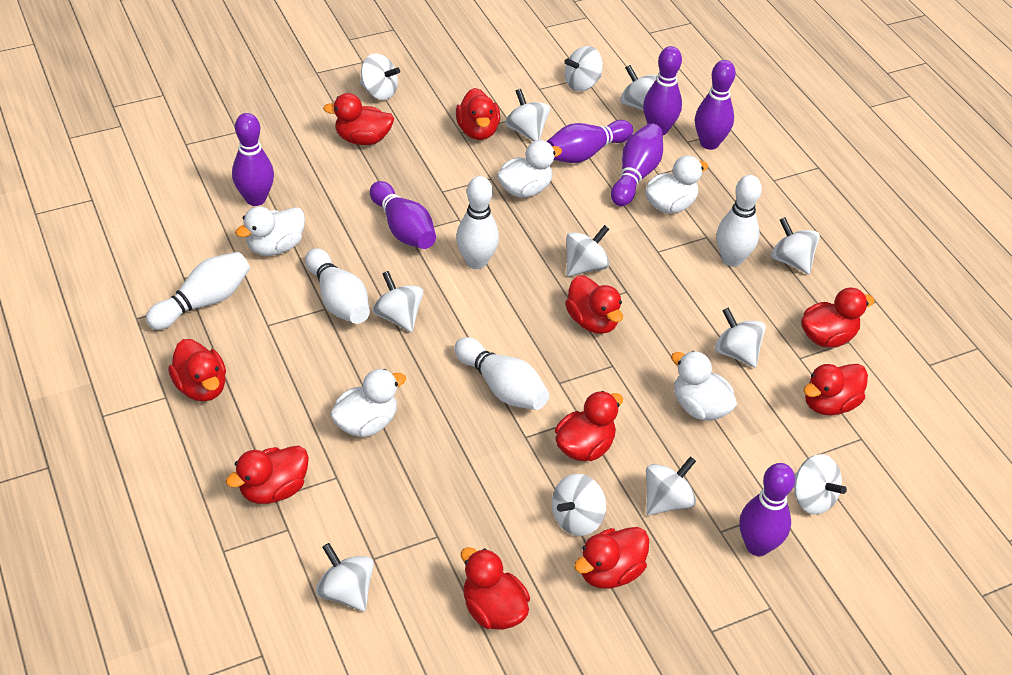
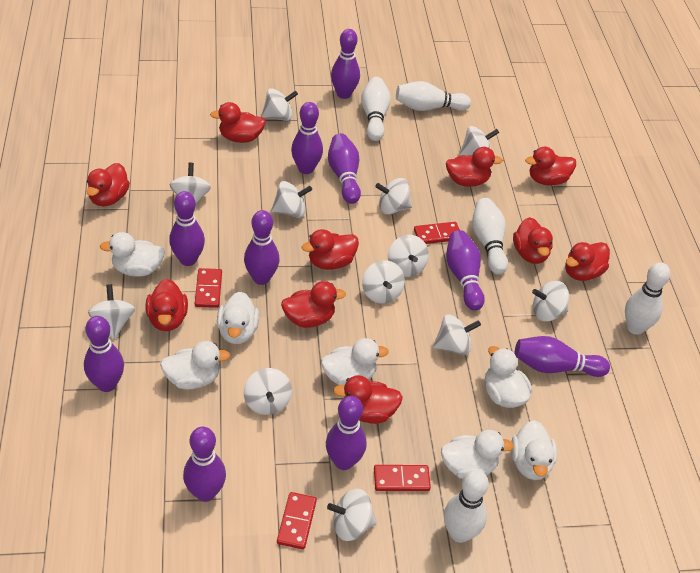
purple bowling pin: 7 -> 10
red domino: 0 -> 4
white duck: 5 -> 7

